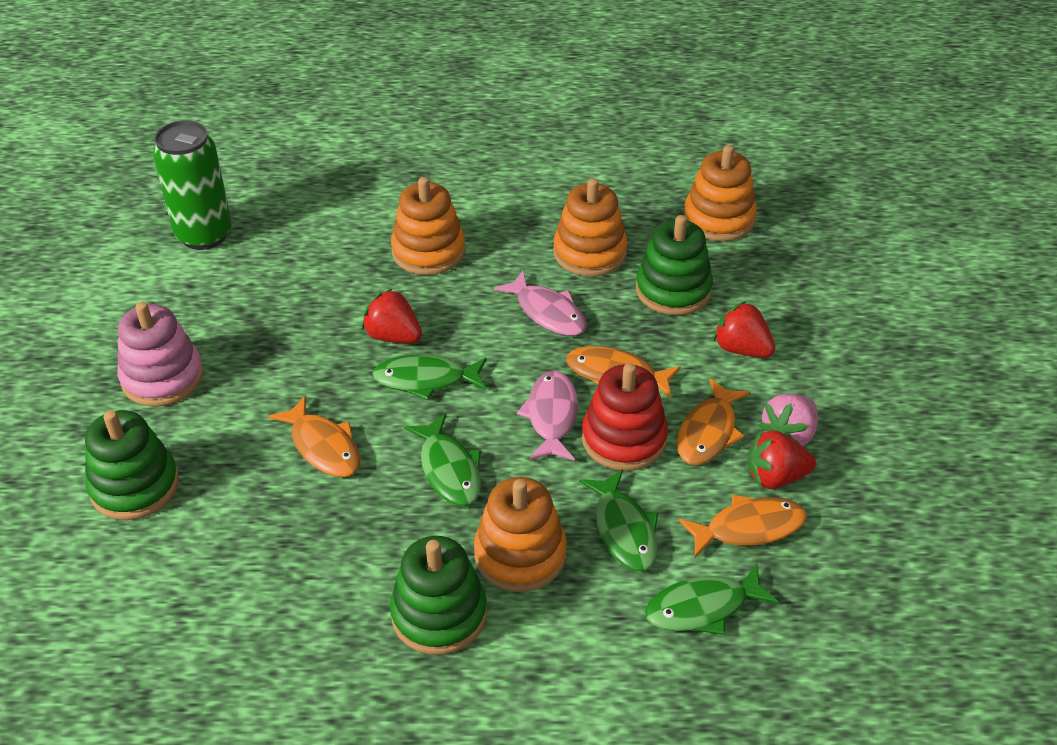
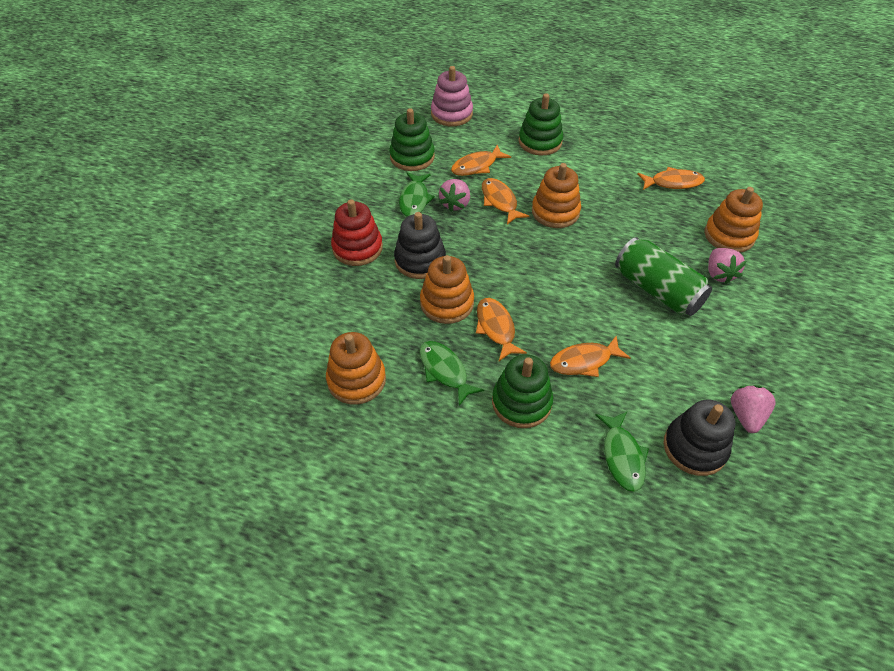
black stacking toy: 0 -> 2
green fish: 4 -> 3
orange fish: 4 -> 5
pink fish: 2 -> 0
pink strawberry: 1 -> 3
red strawberry: 3 -> 0

